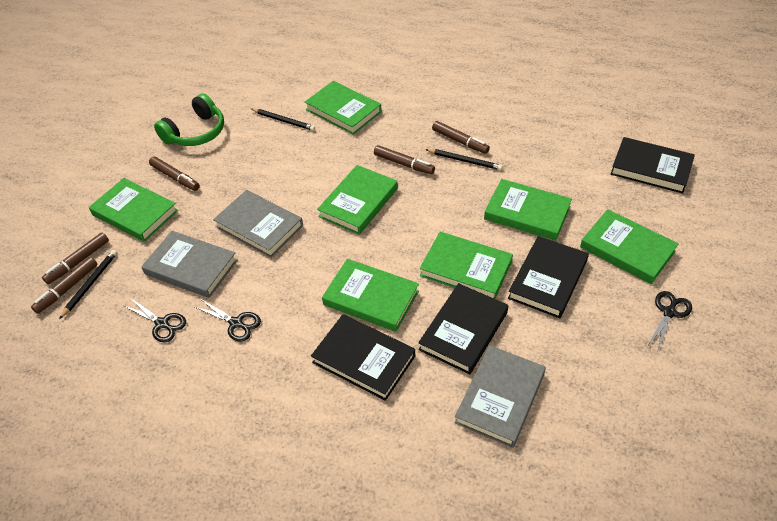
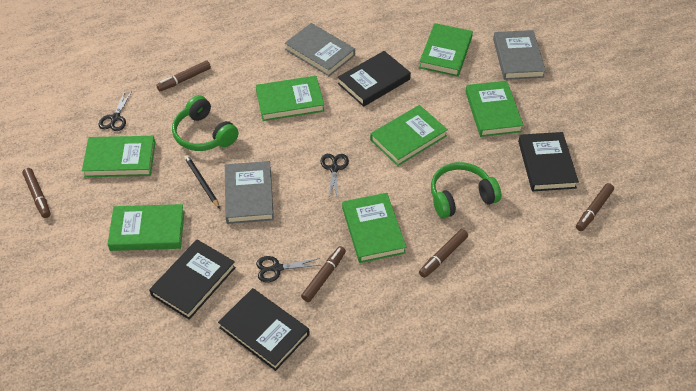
black pencil: 3 -> 1
green headphones: 1 -> 2

